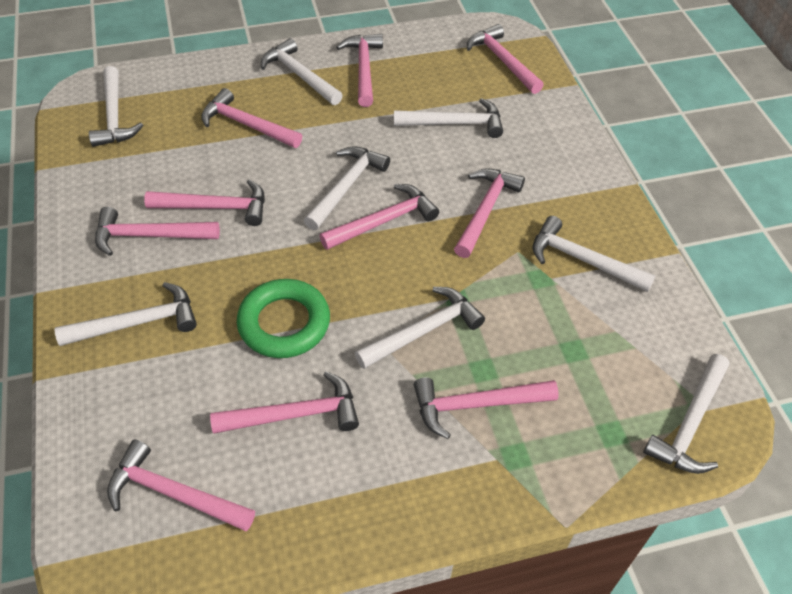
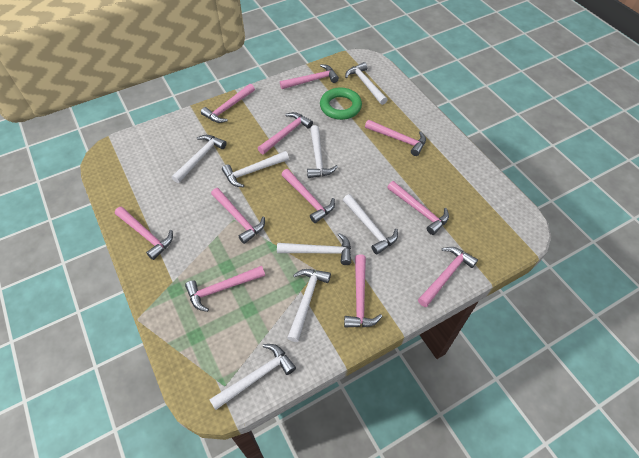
pink hammer: 10 -> 11

